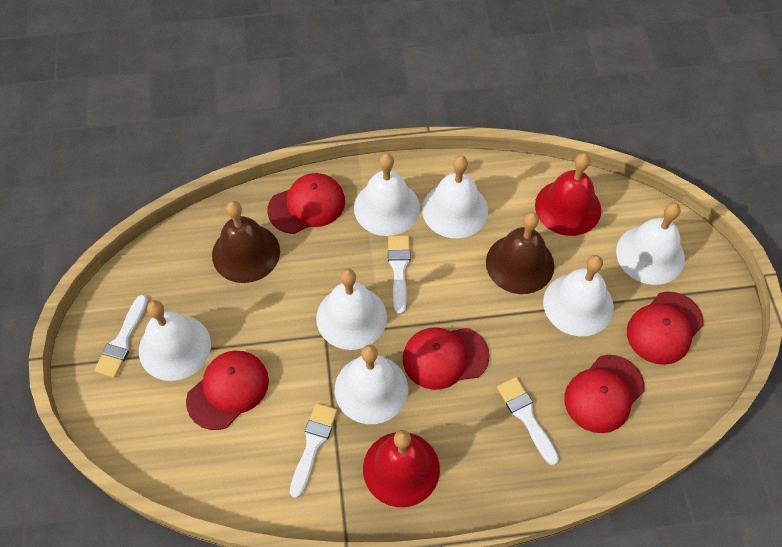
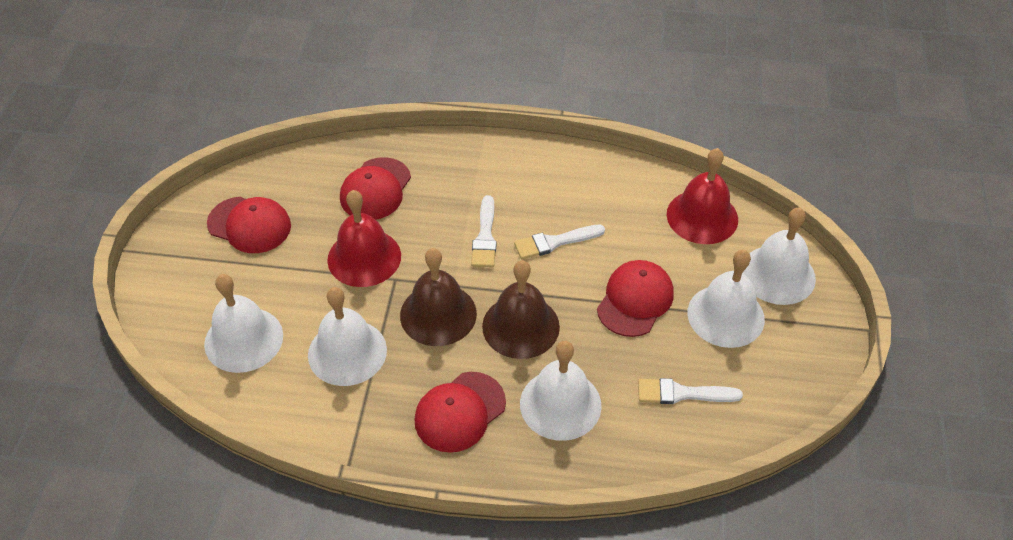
red cap: 5 -> 4
white bell: 7 -> 5
white brush: 4 -> 3

